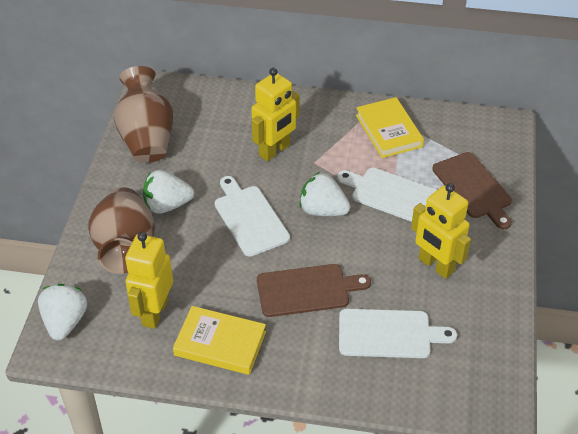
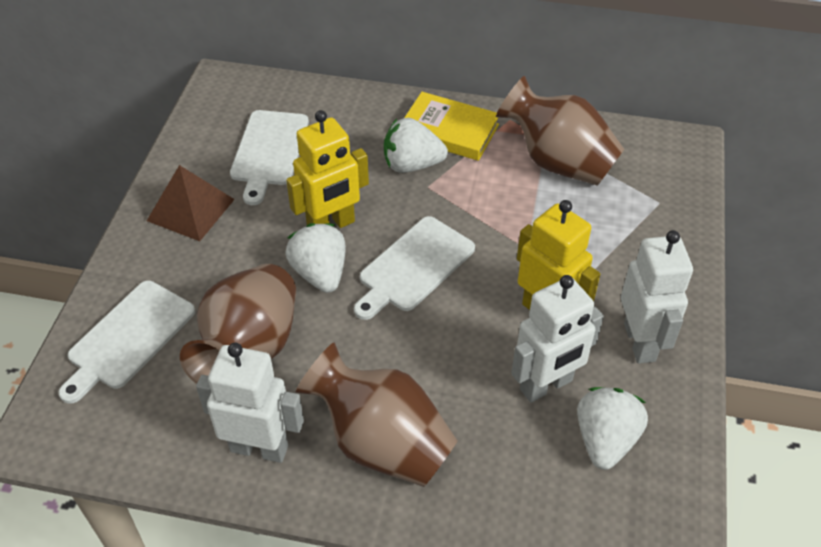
brown cutting board: 2 -> 0
brown pyramid: 0 -> 1
brown vase: 2 -> 3
white robot: 0 -> 3
yellow book: 2 -> 1
yellow robot: 3 -> 2

